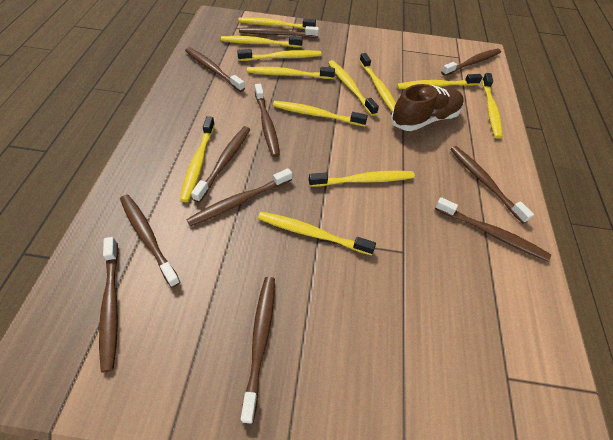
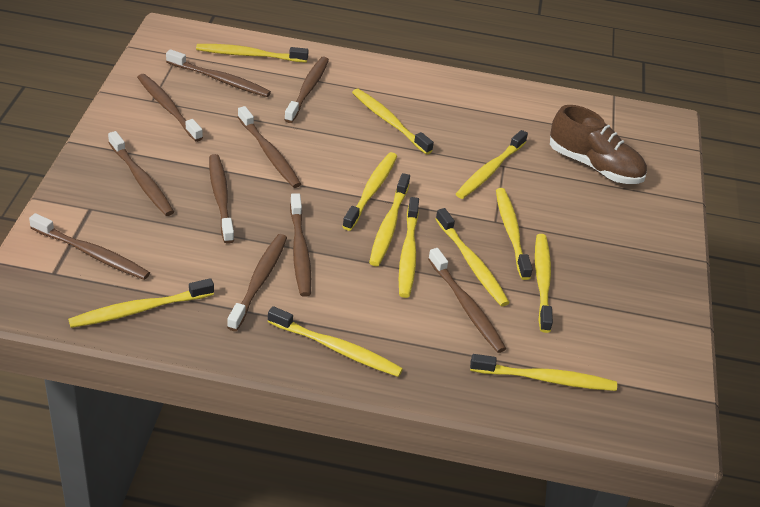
brown toothbrush: 11 -> 10

